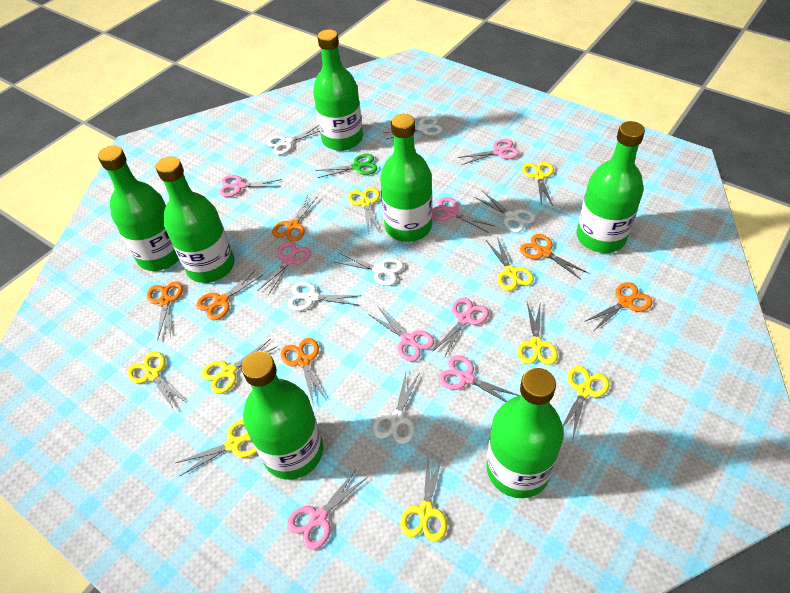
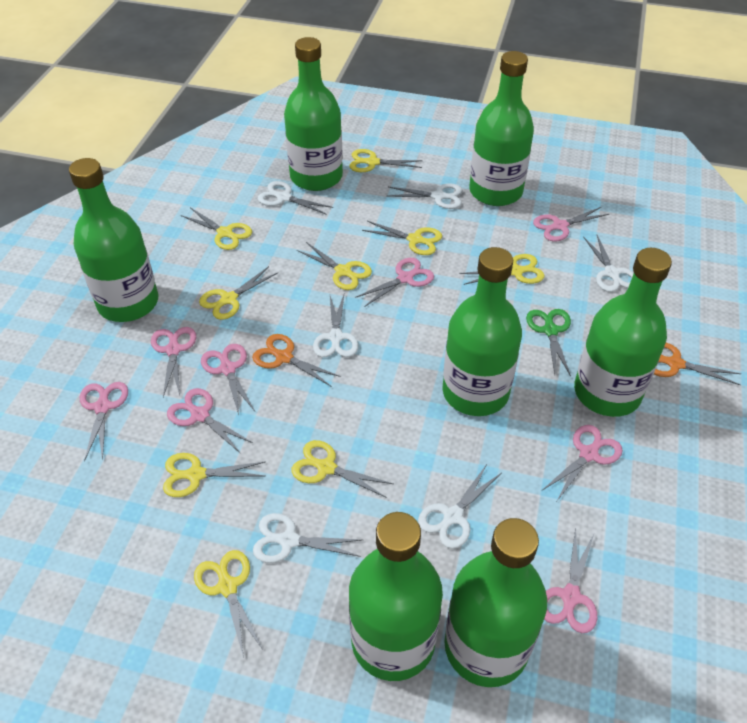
orange scissors: 6 -> 2

